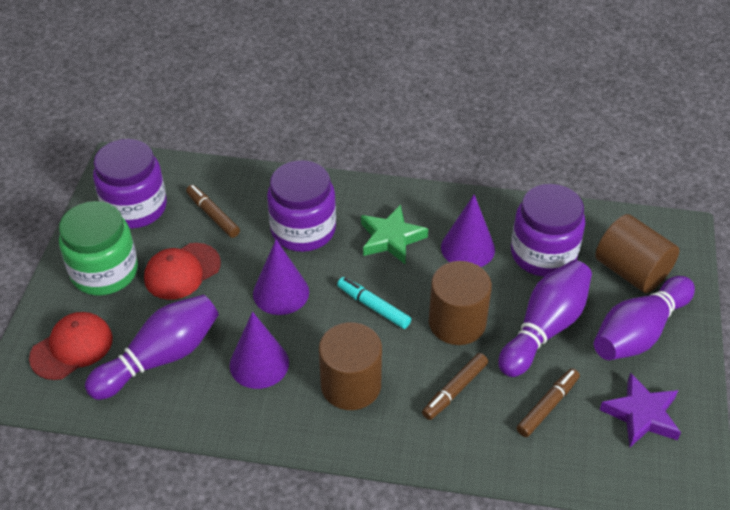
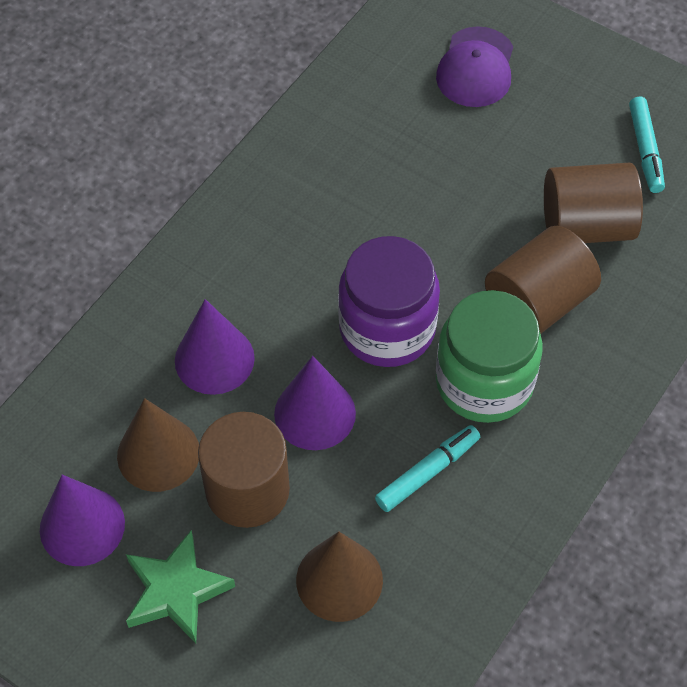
brown cone: 0 -> 2
brown marker: 3 -> 0
purple bowling pin: 3 -> 0
purple cap: 0 -> 1
purple jar: 3 -> 1
purple star: 1 -> 0
red cap: 2 -> 0
turquoise marker: 1 -> 2

